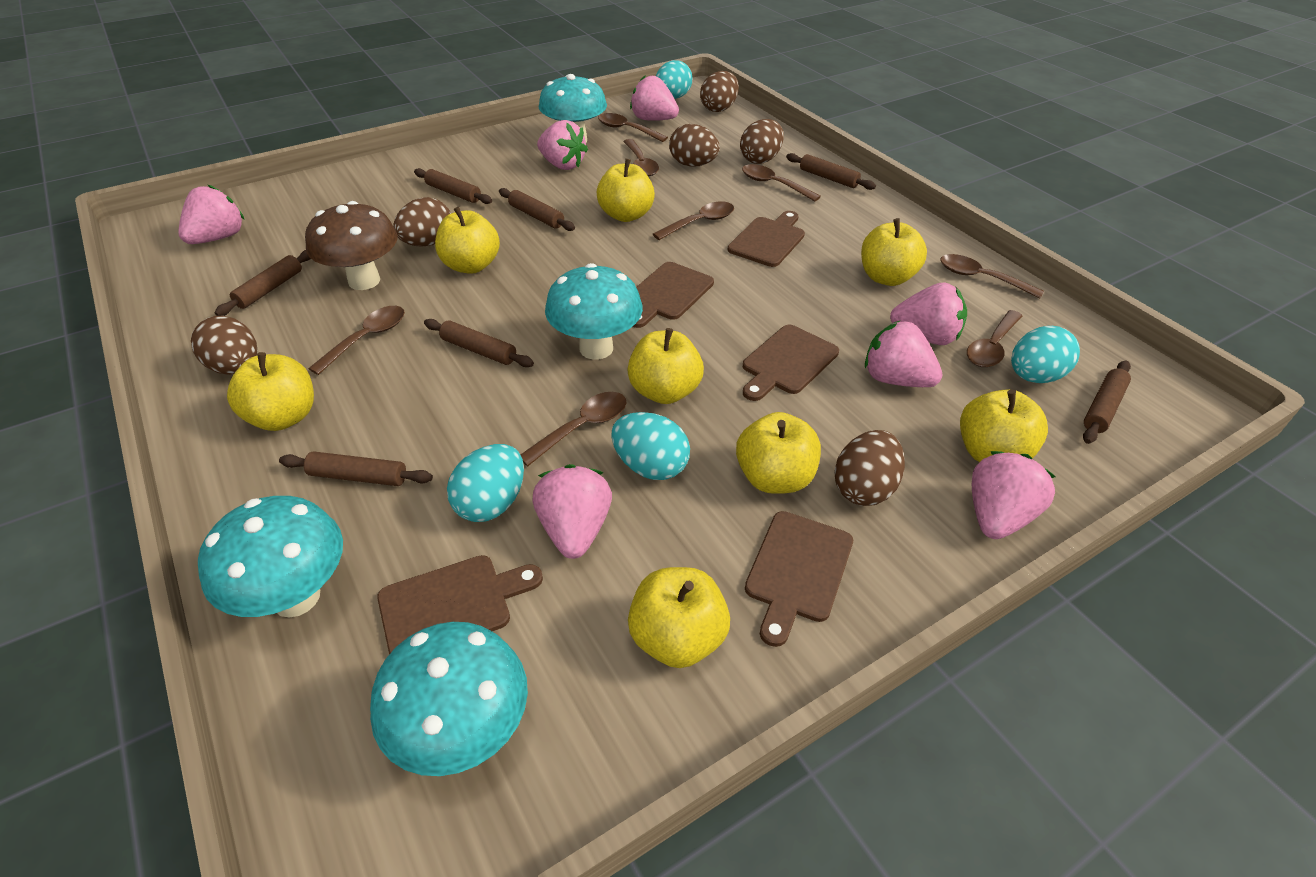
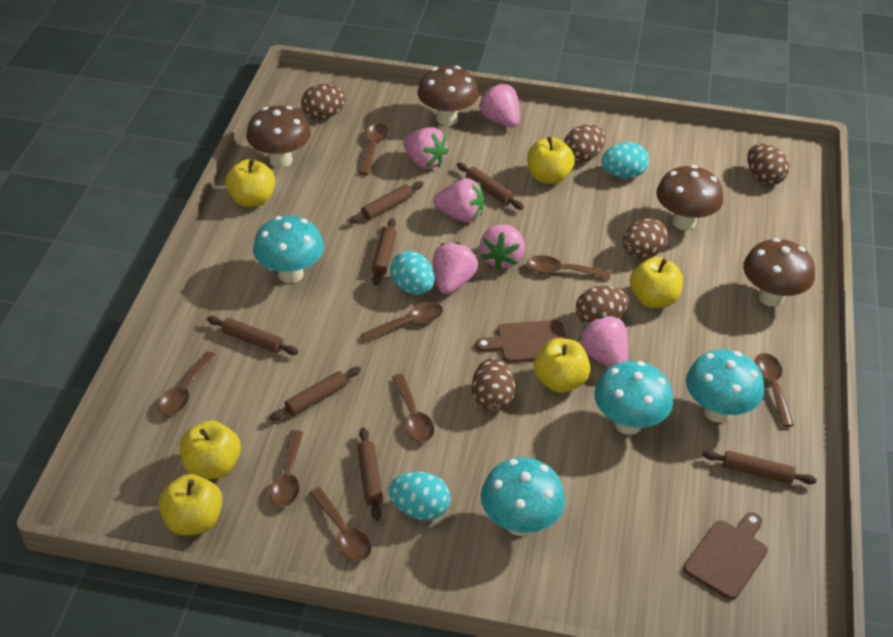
brown cutting board: 5 -> 2
brown mushroom: 1 -> 4
pink strawberry: 7 -> 6
turquoise egg: 4 -> 3
yellow apple: 8 -> 6

